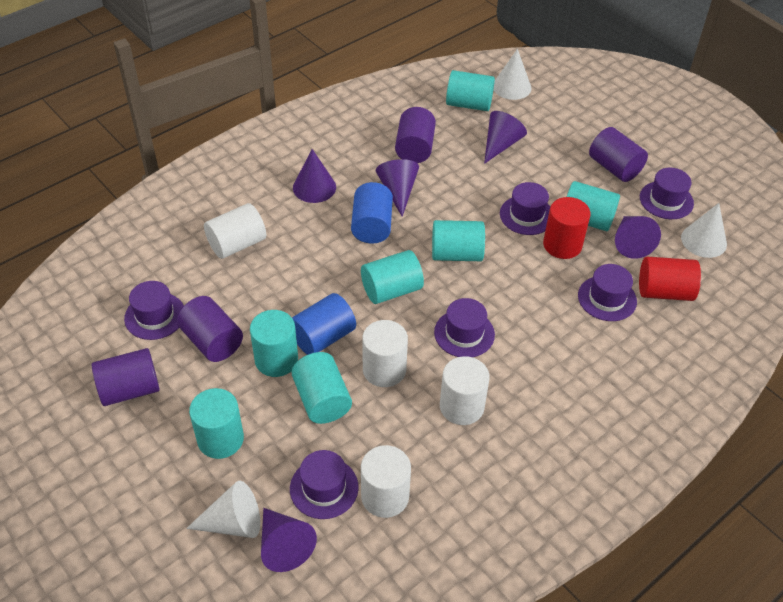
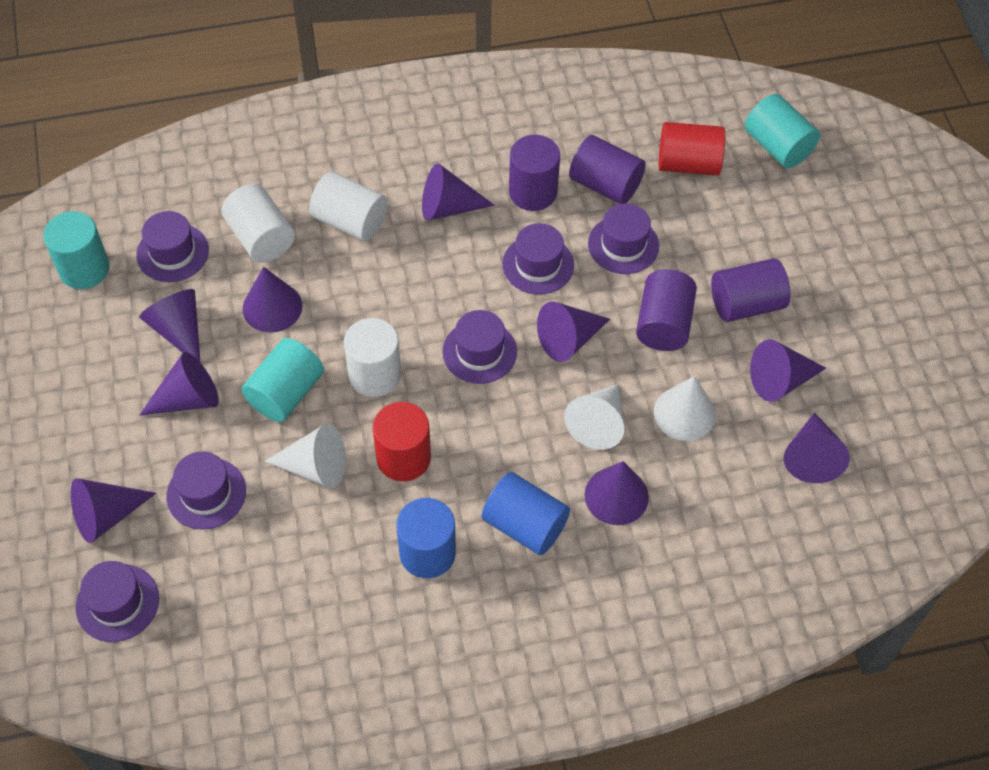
purple cone: 5 -> 9
turquoise cylinder: 7 -> 3
white cylinder: 4 -> 3

